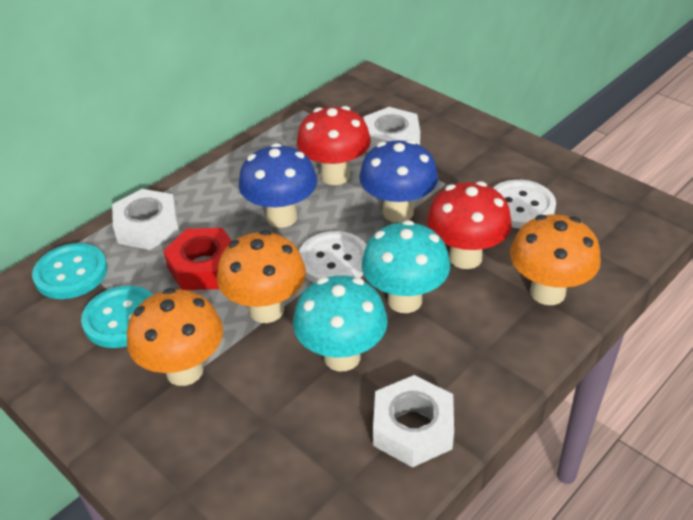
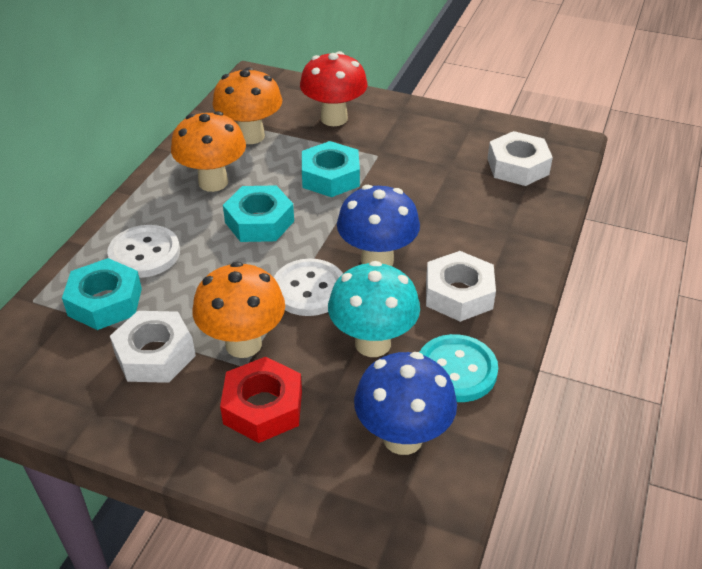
red mushroom: 2 -> 1
turquoise button: 2 -> 1
turquoise mushroom: 2 -> 1
turquoise nut: 0 -> 3

